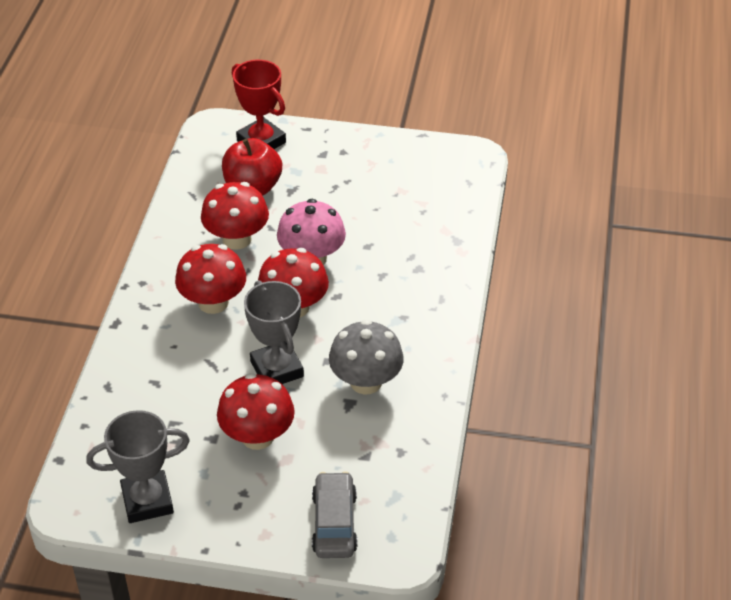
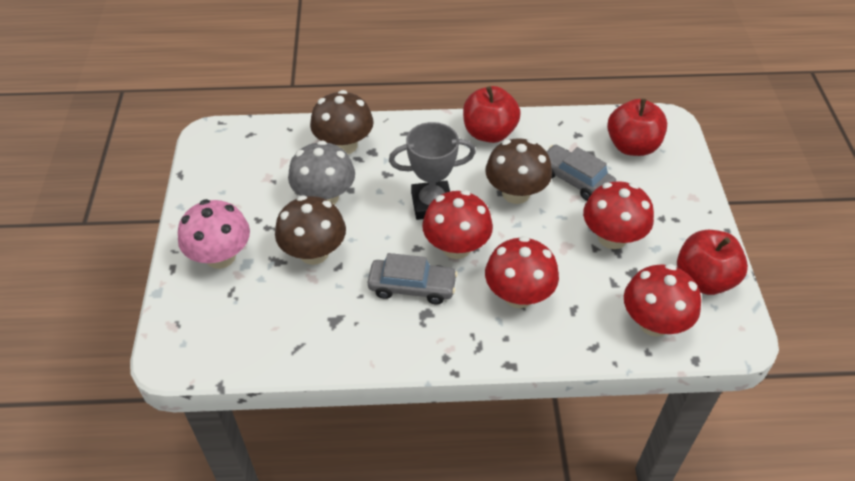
brown mushroom: 0 -> 3
grey car: 1 -> 2
grey trophy: 2 -> 1
red apple: 1 -> 3
red trophy: 1 -> 0

